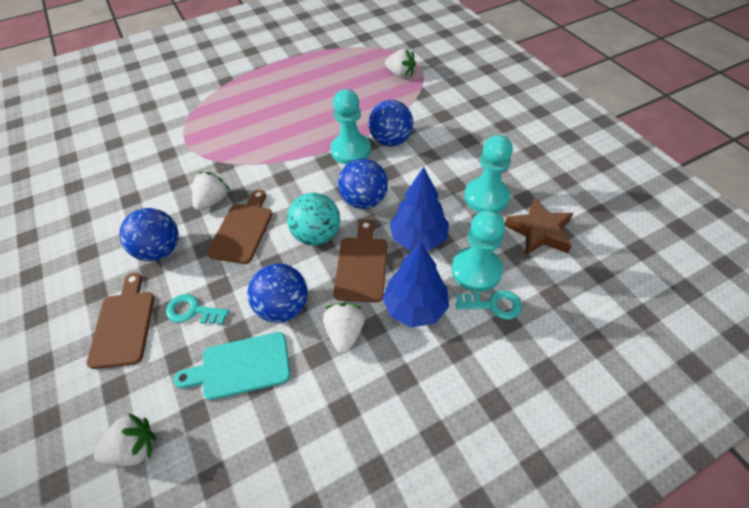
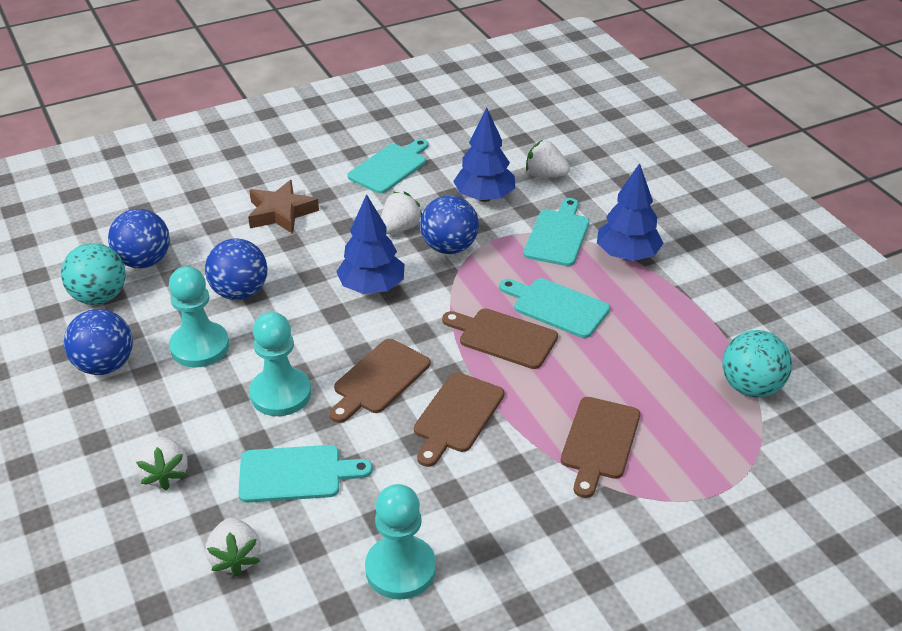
blue tree: 2 -> 3
brown cutting board: 3 -> 4
turquoise ball: 1 -> 2
turquoise cutting board: 1 -> 4
turquoise key: 2 -> 0

